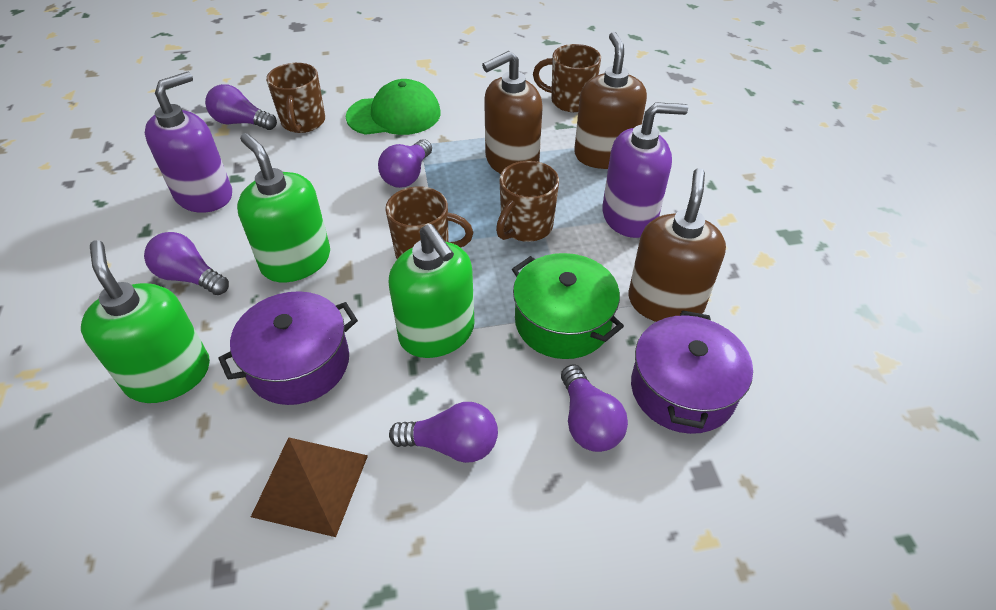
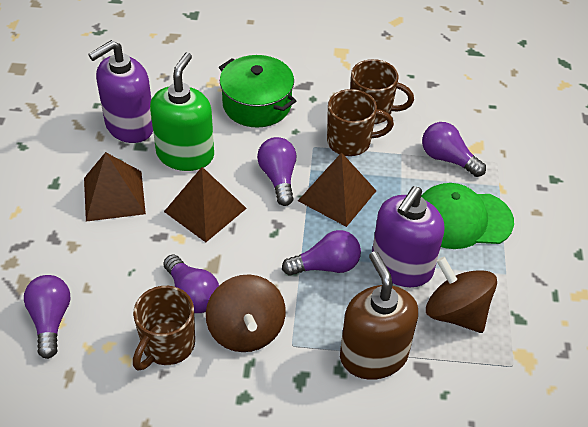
brown mug: 4 -> 3
brown pyramid: 1 -> 3
brown soap dispenser: 3 -> 1
brown spinning top: 0 -> 2
green soap dispenser: 3 -> 1
purple pot: 2 -> 0

